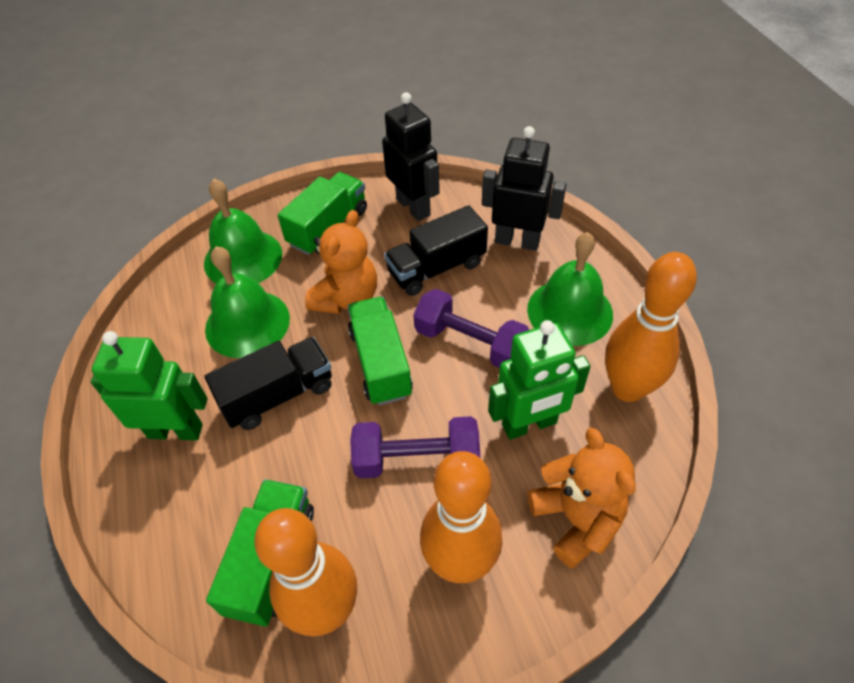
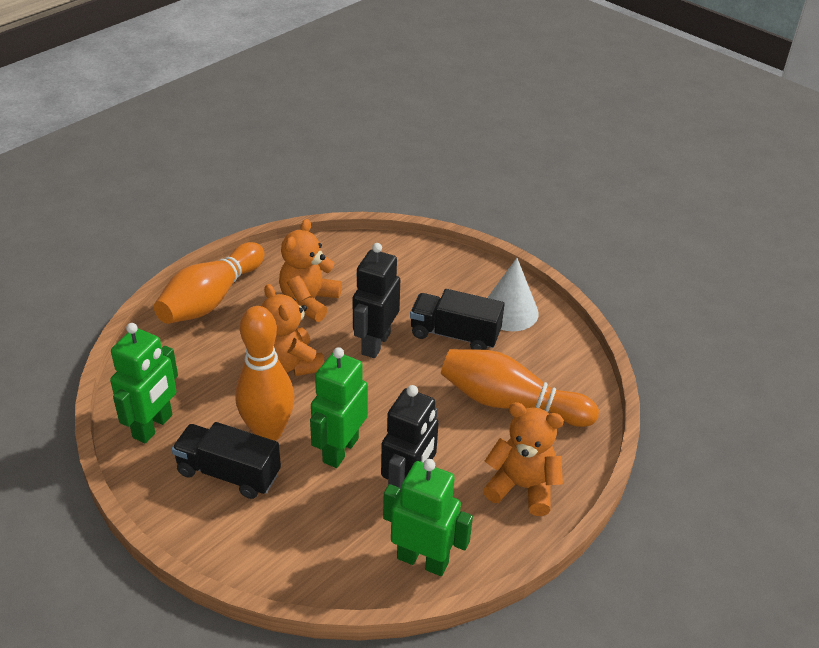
green bell: 3 -> 0
green robot: 2 -> 3
green truck: 3 -> 0
orange teddy bear: 2 -> 3
purple dumbbell: 2 -> 0
white cone: 0 -> 1

